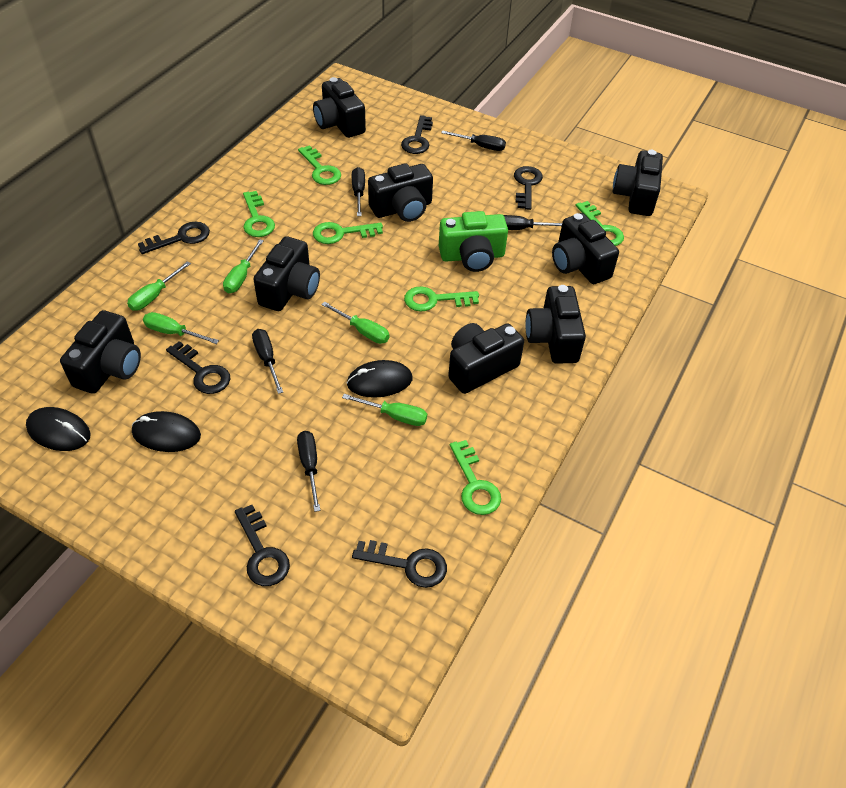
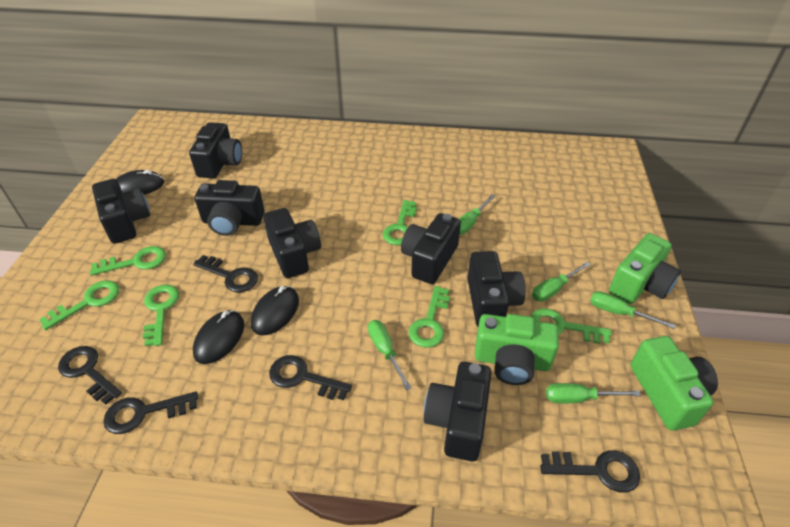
black camera: 8 -> 7
black key: 6 -> 5
black screwdriver: 5 -> 0
green camera: 1 -> 3

